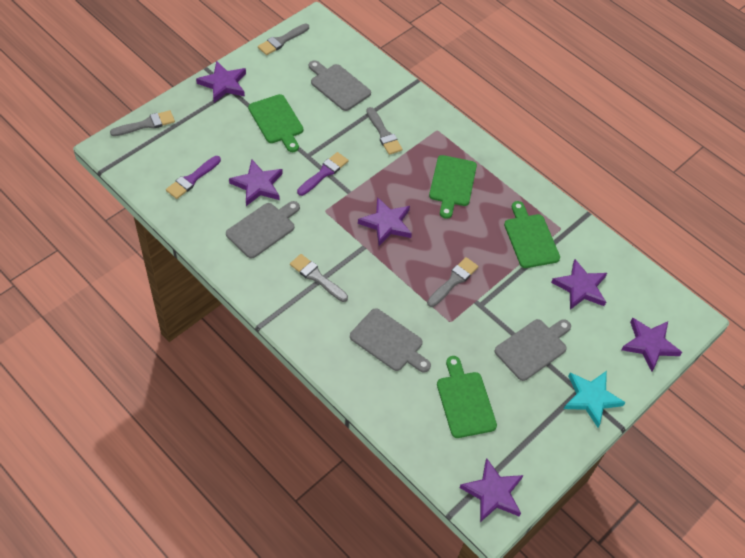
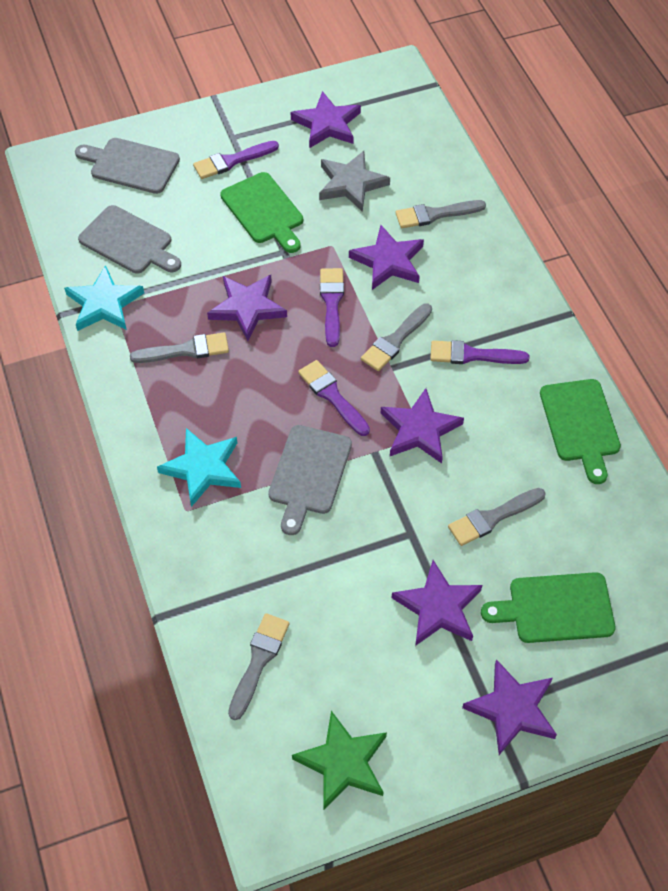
green cutting board: 4 -> 3
green star: 0 -> 1
grey cutting board: 4 -> 3
grey star: 0 -> 1
purple brush: 2 -> 4
turquoise star: 1 -> 2

